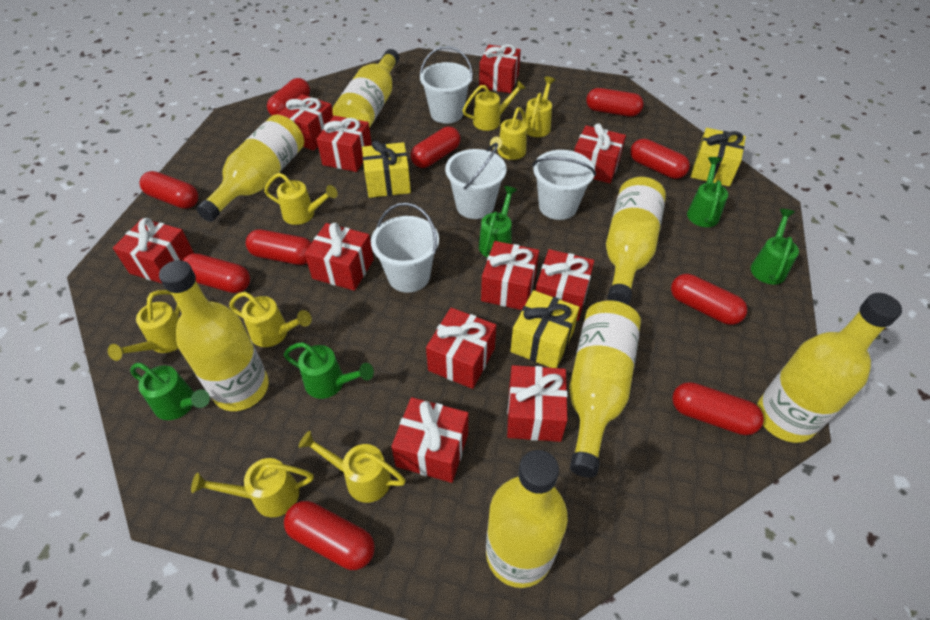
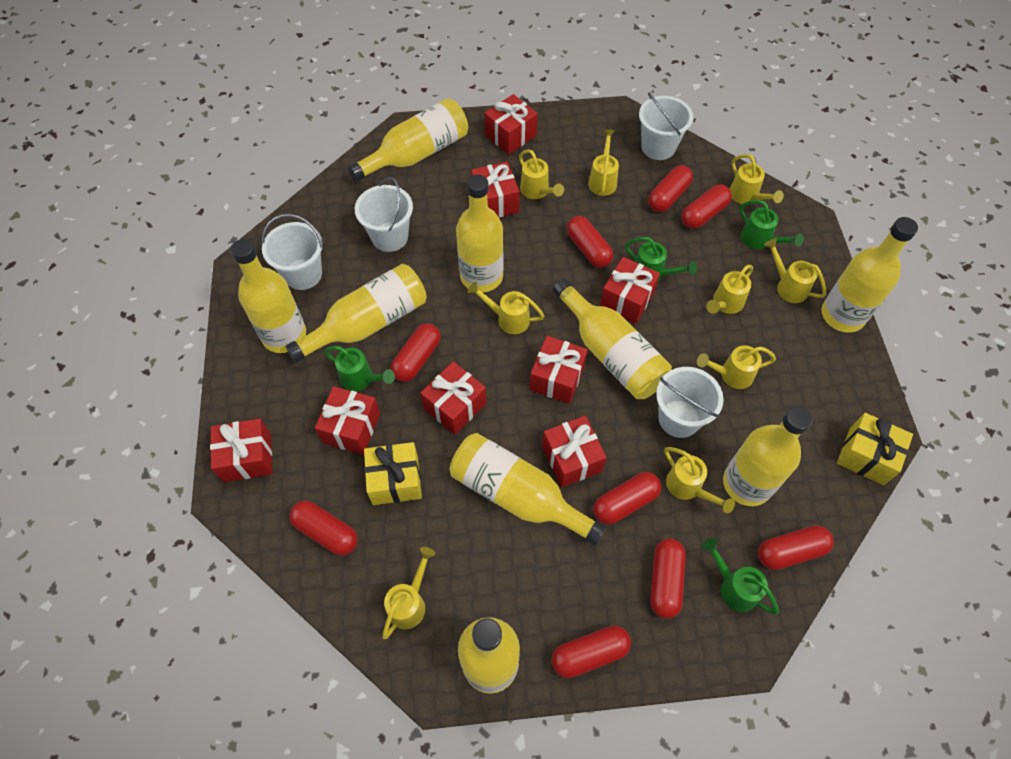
green watering can: 5 -> 4
red capsule: 10 -> 9
red gift: 11 -> 8
yellow bottle: 7 -> 9
yellow gift: 3 -> 2
yellow watering can: 8 -> 9

